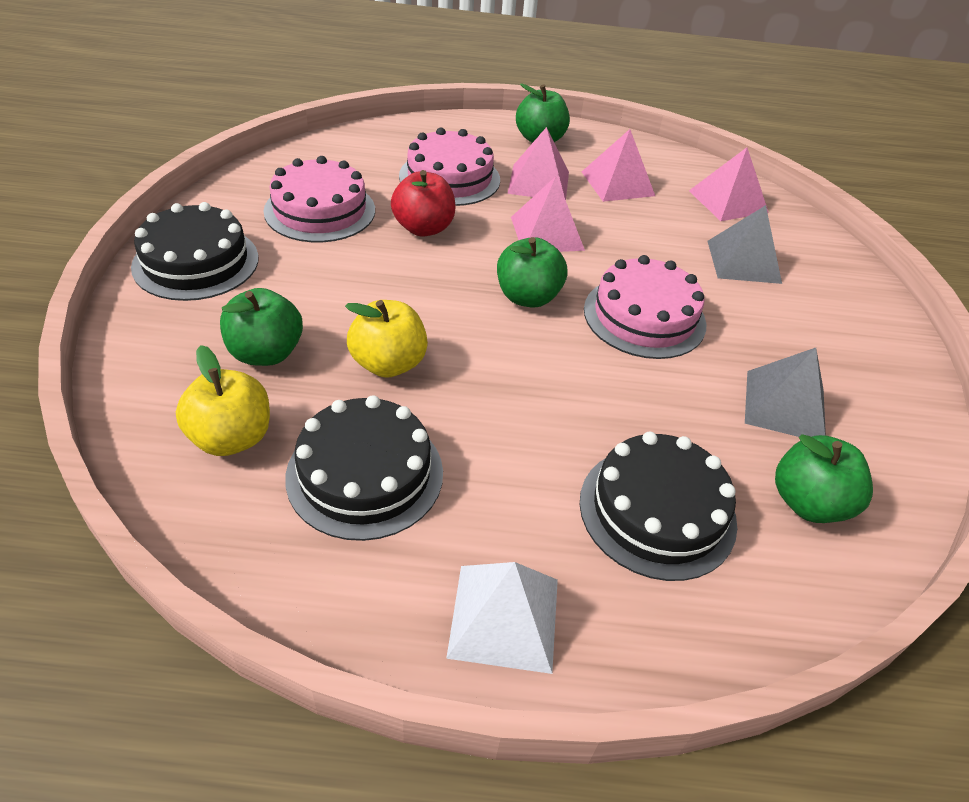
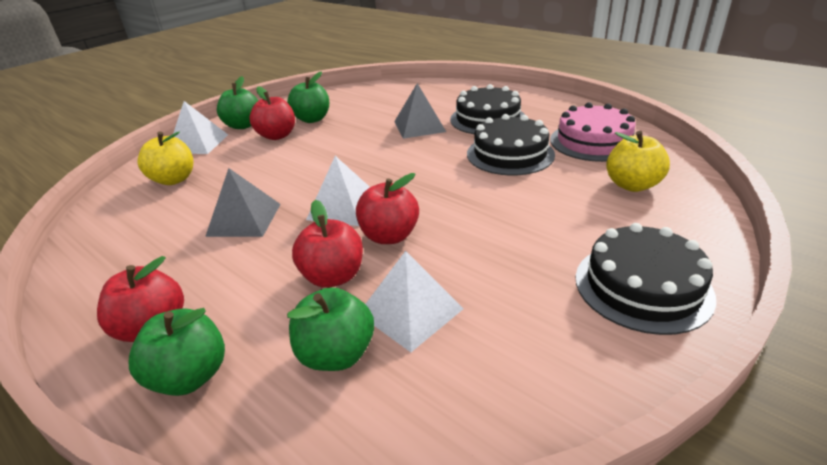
pink cake: 3 -> 1
pink pyramid: 4 -> 0
red apple: 1 -> 4
white pyramid: 1 -> 3

